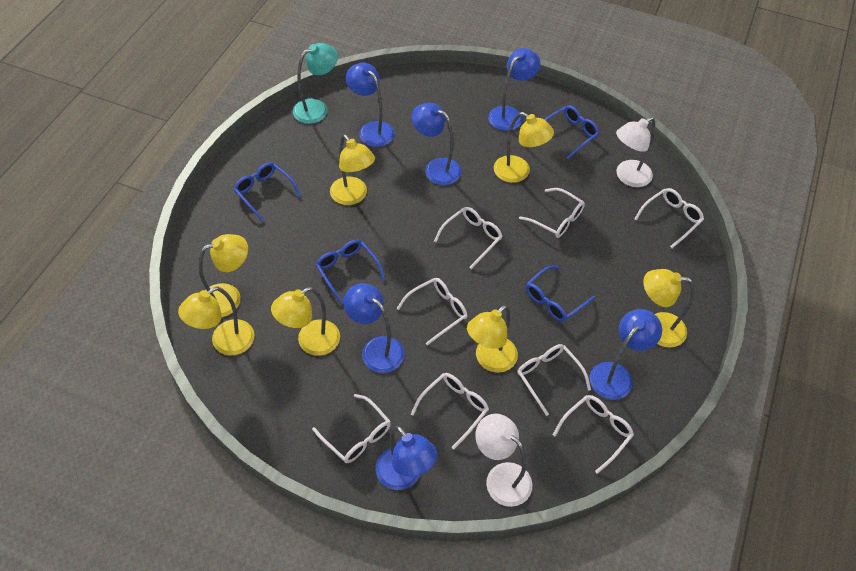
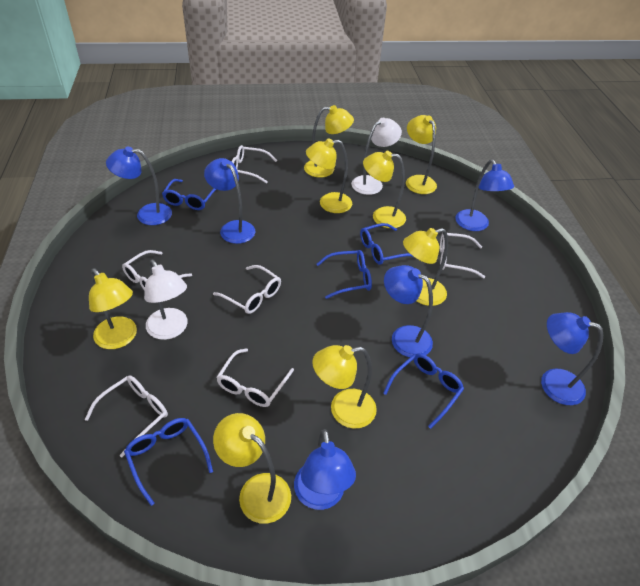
blue glasses: 4 -> 5
turquoise lamp: 1 -> 0
white glasses: 8 -> 6
yellow lamp: 7 -> 8

